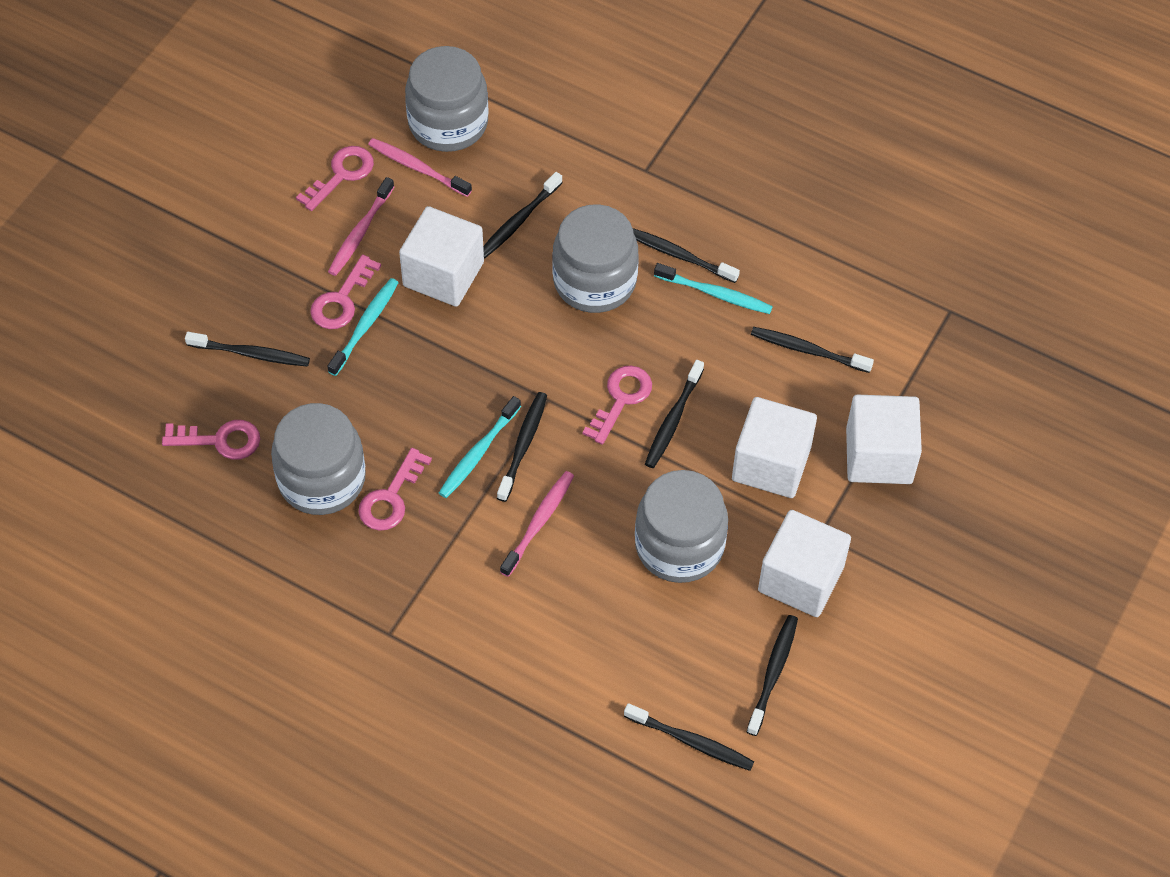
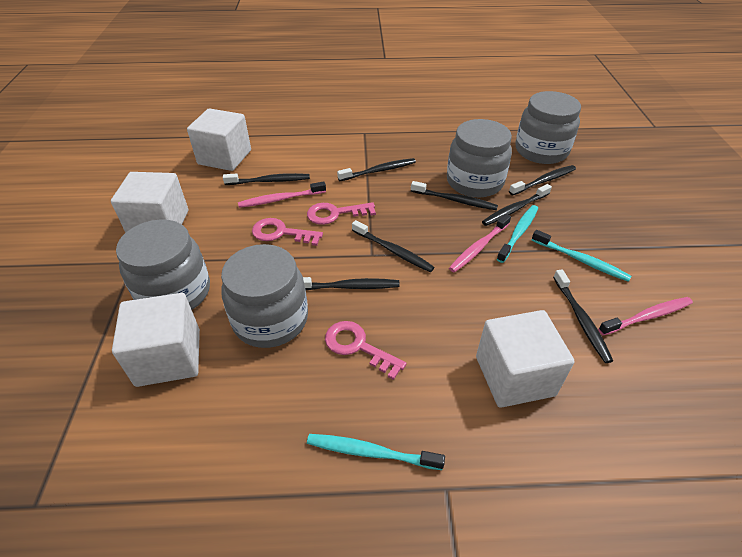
pink key: 5 -> 3

